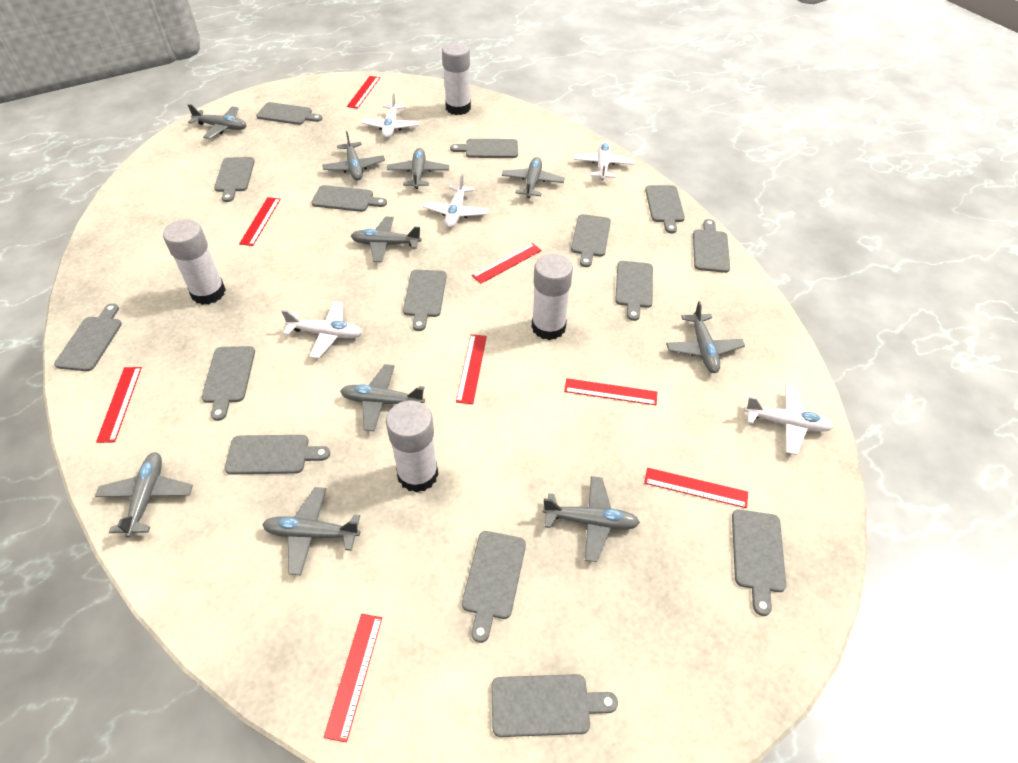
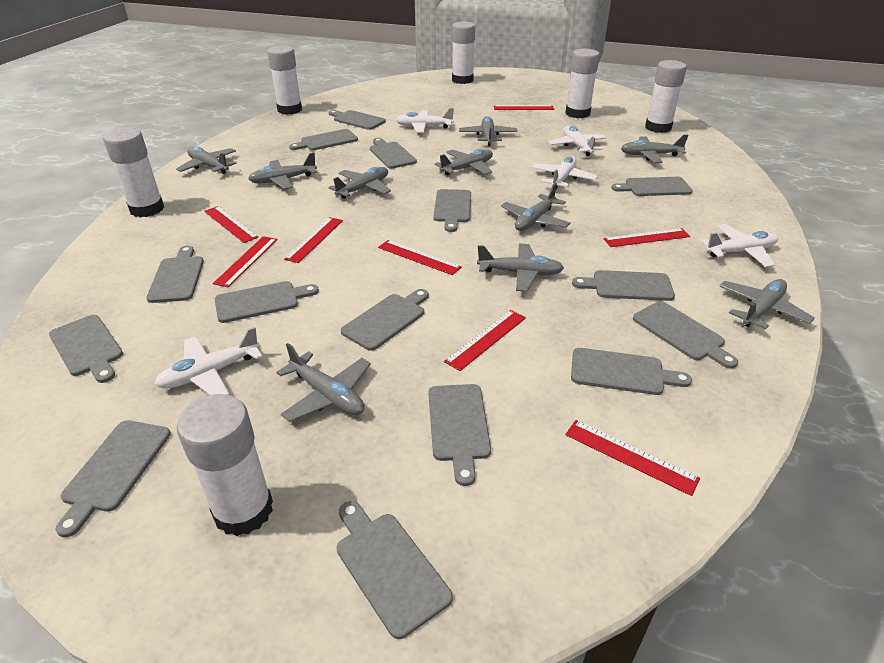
white glue stick: 4 -> 6

